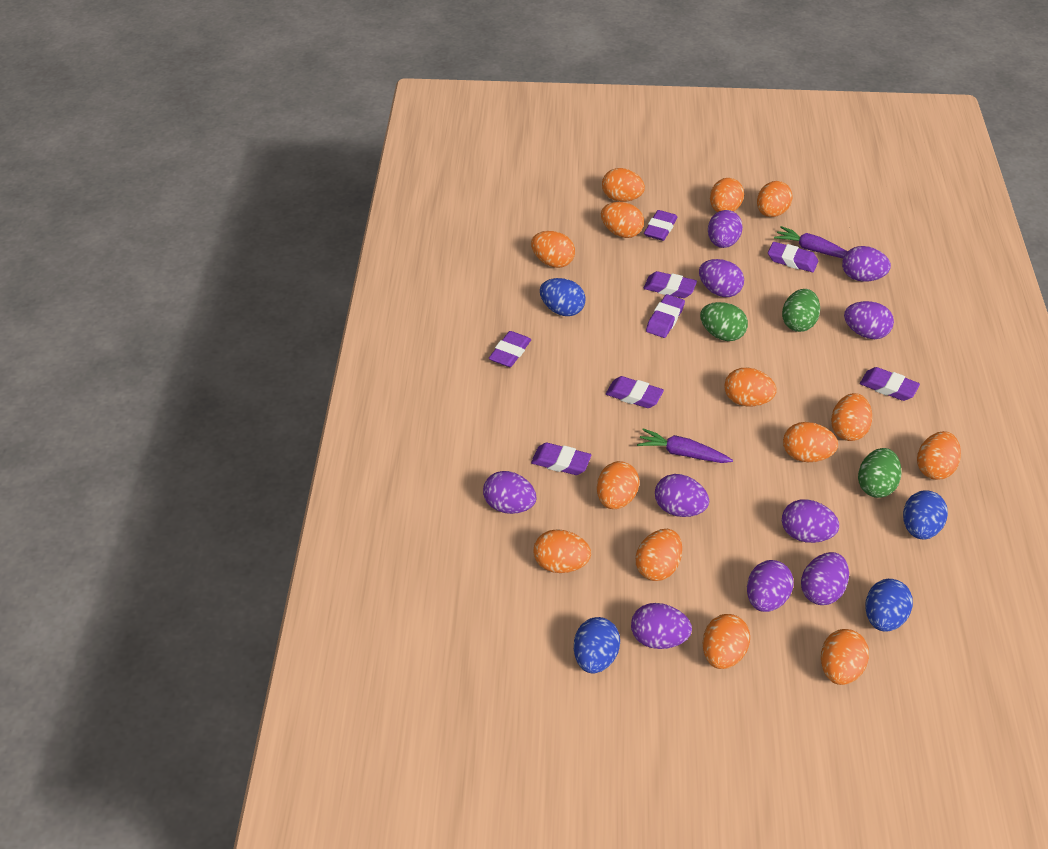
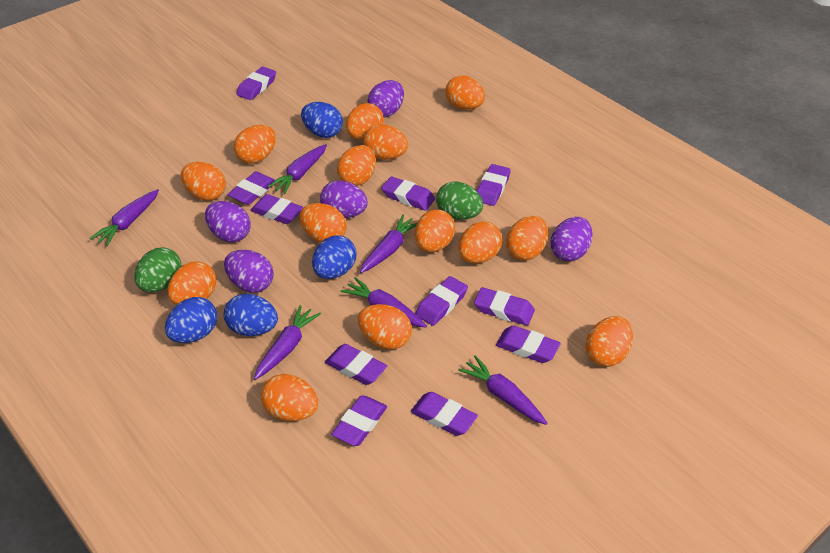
green egg: 3 -> 2
purple carrot: 2 -> 6
purple egg: 10 -> 5
purple eraser: 8 -> 11

